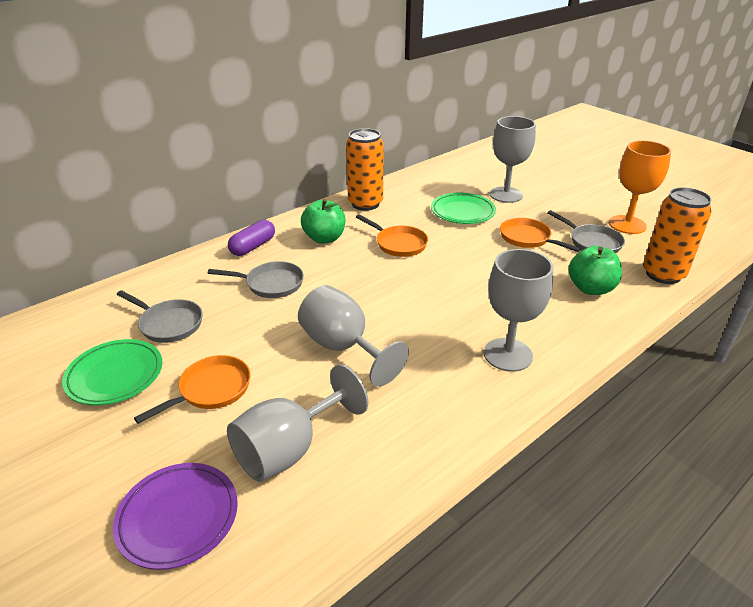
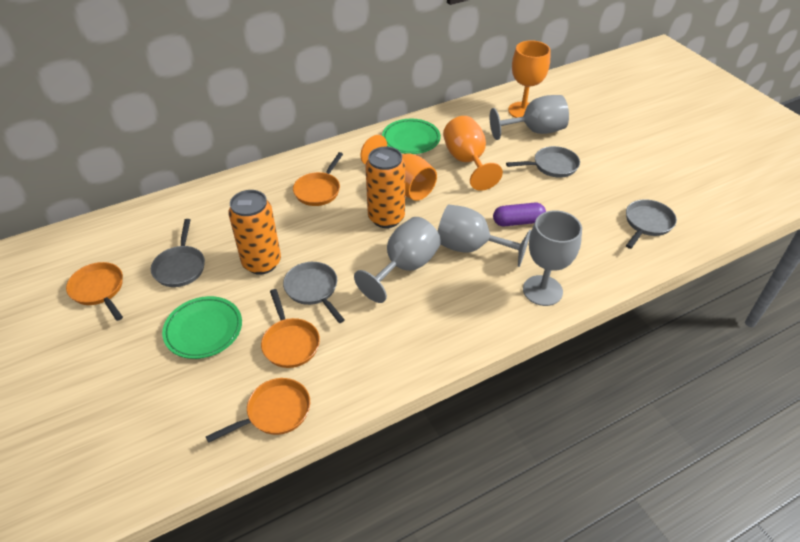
green apple: 2 -> 0
grey pan: 3 -> 4
orange goblet: 1 -> 3
orange pan: 3 -> 4
purple plate: 1 -> 0

